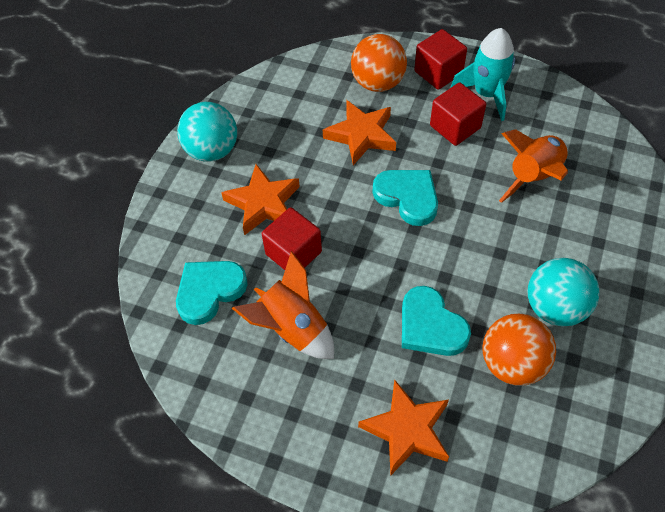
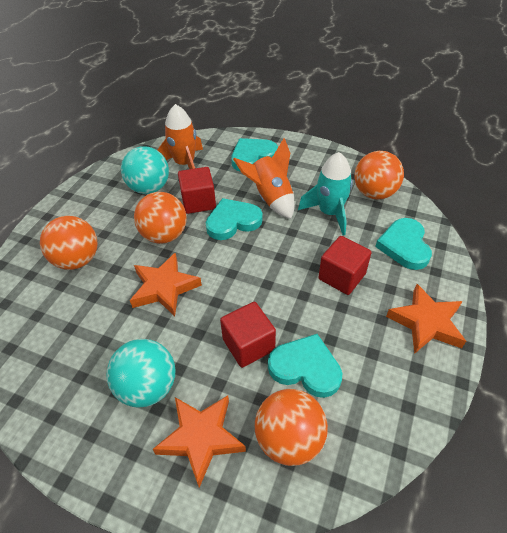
orange ball: 2 -> 4
turquoise heart: 3 -> 4

